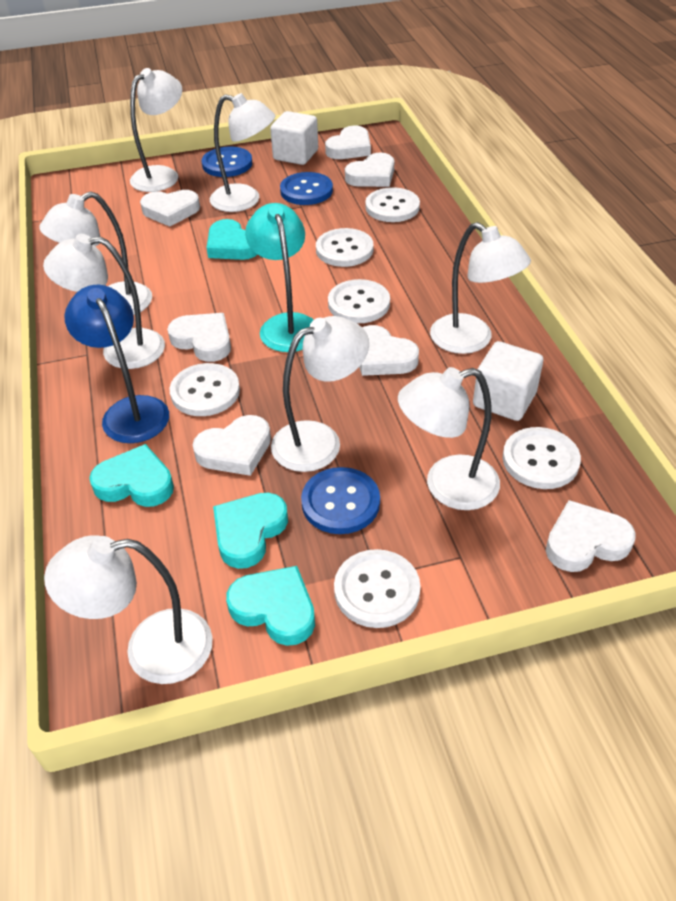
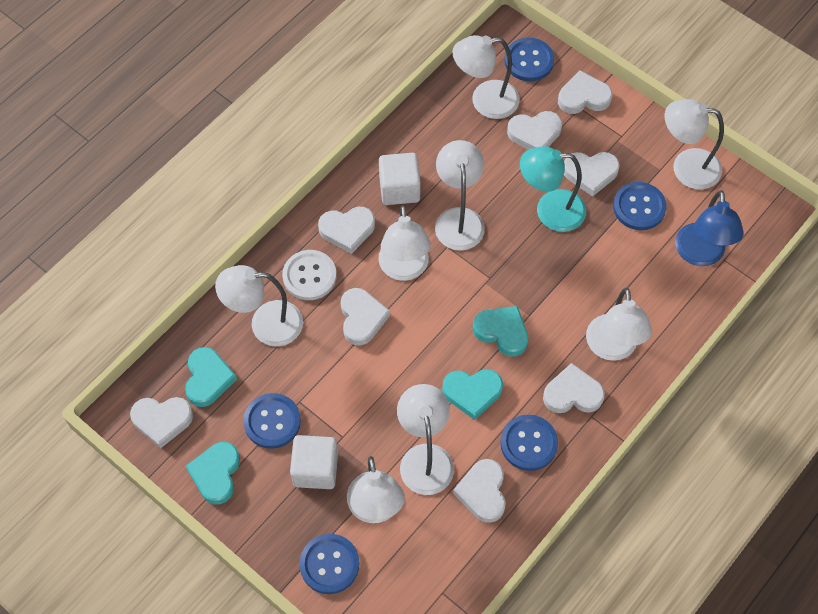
blue button: 3 -> 5
white button: 6 -> 1
white heart: 7 -> 8

